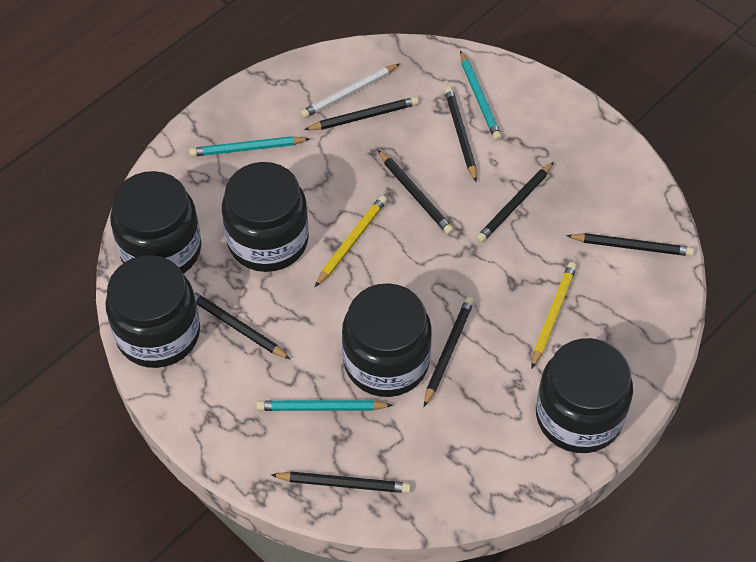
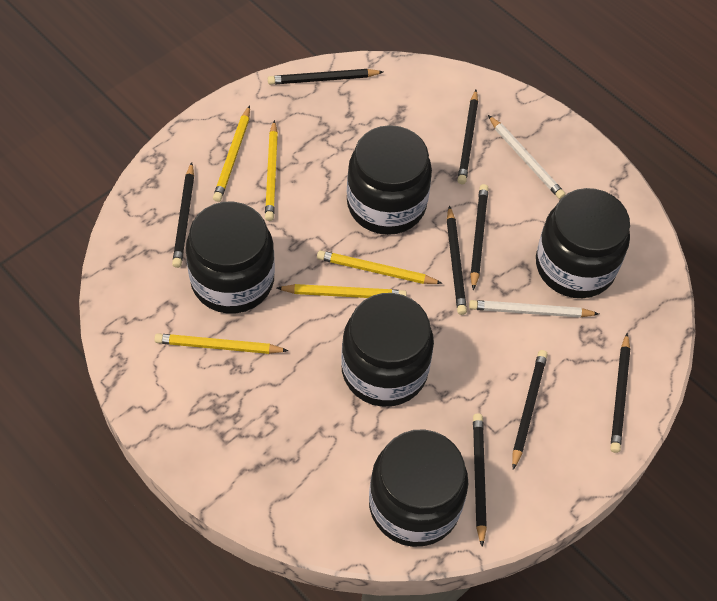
turquoise pencil: 3 -> 0
white pencil: 1 -> 2
yellow pencil: 2 -> 5

